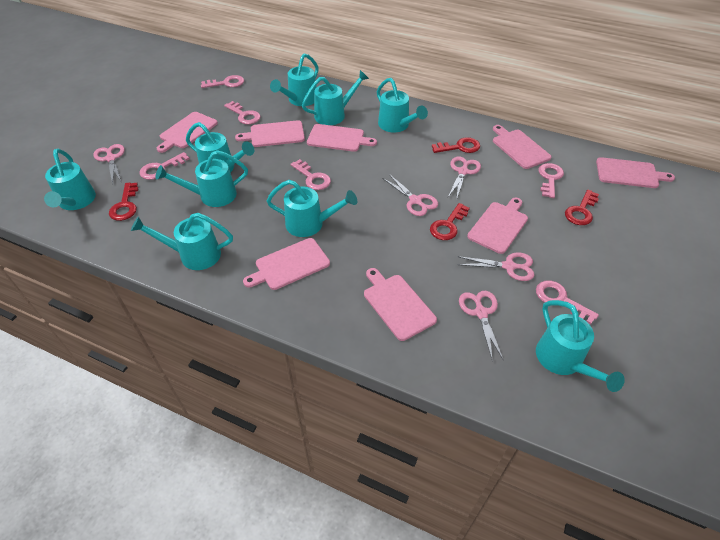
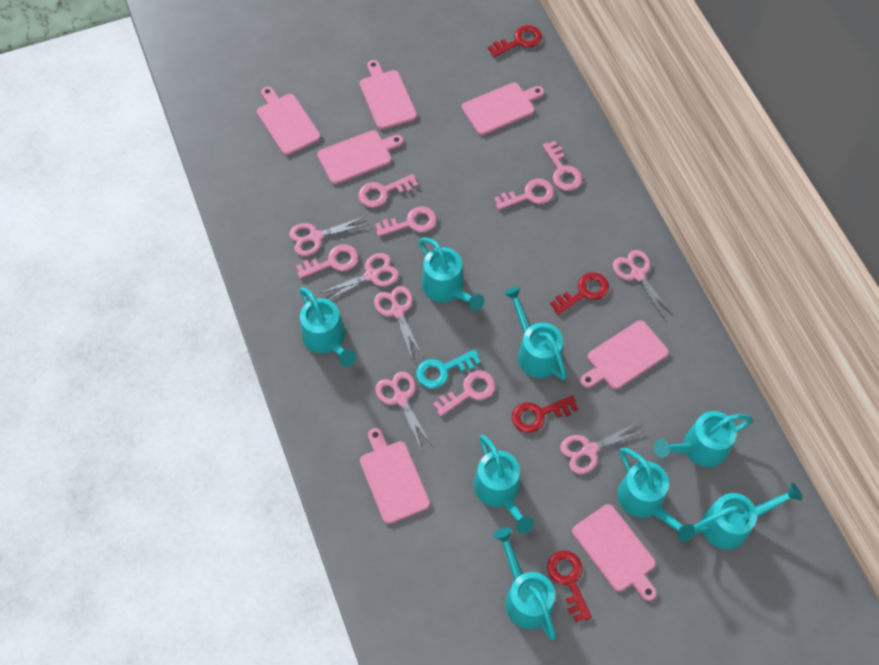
pink cutting board: 8 -> 7
pink scissors: 5 -> 6
turquoise key: 0 -> 1
turquoise watering can: 9 -> 8

